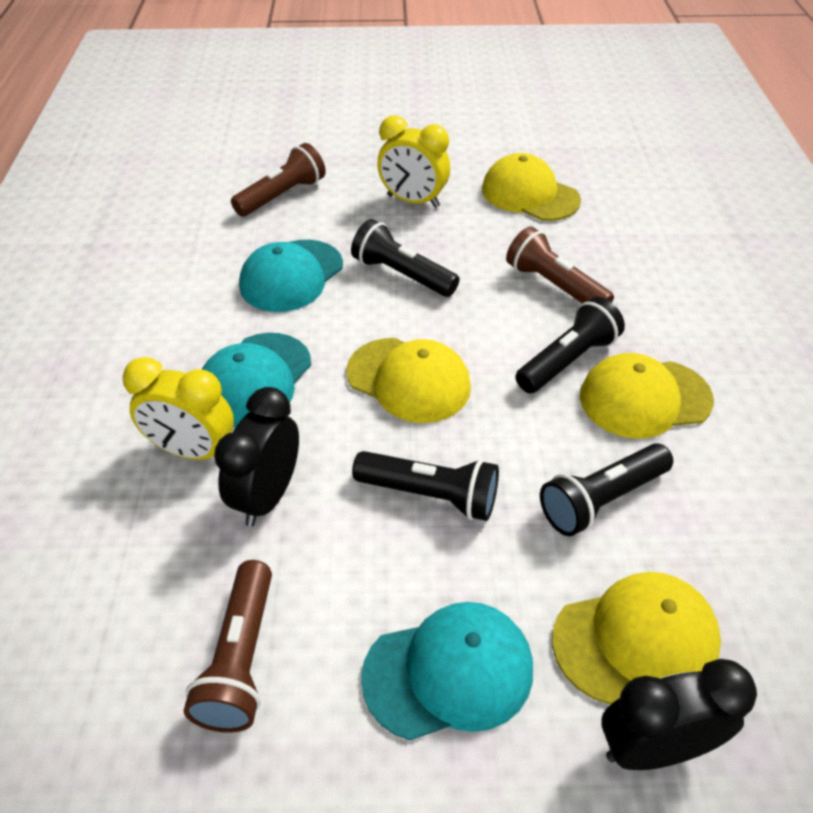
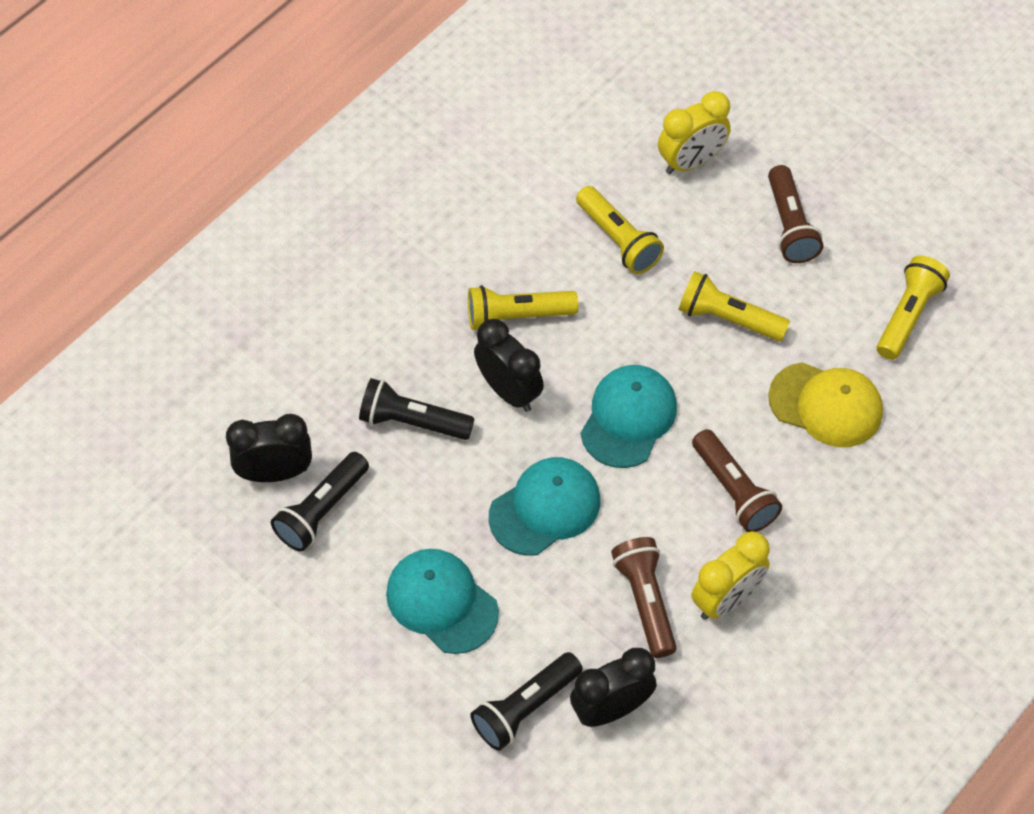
black clock: 2 -> 3
black flashlight: 4 -> 3
yellow cap: 4 -> 1
yellow flashlight: 0 -> 4

